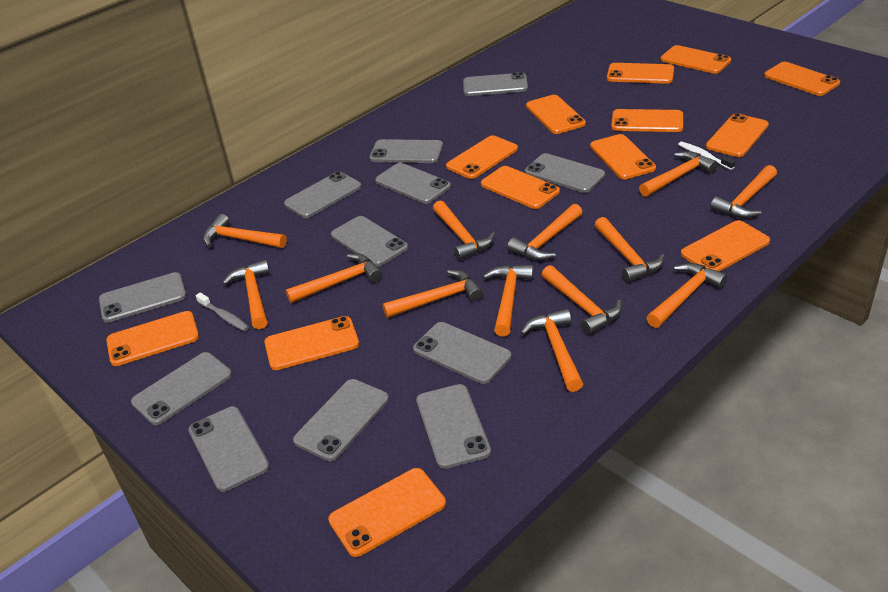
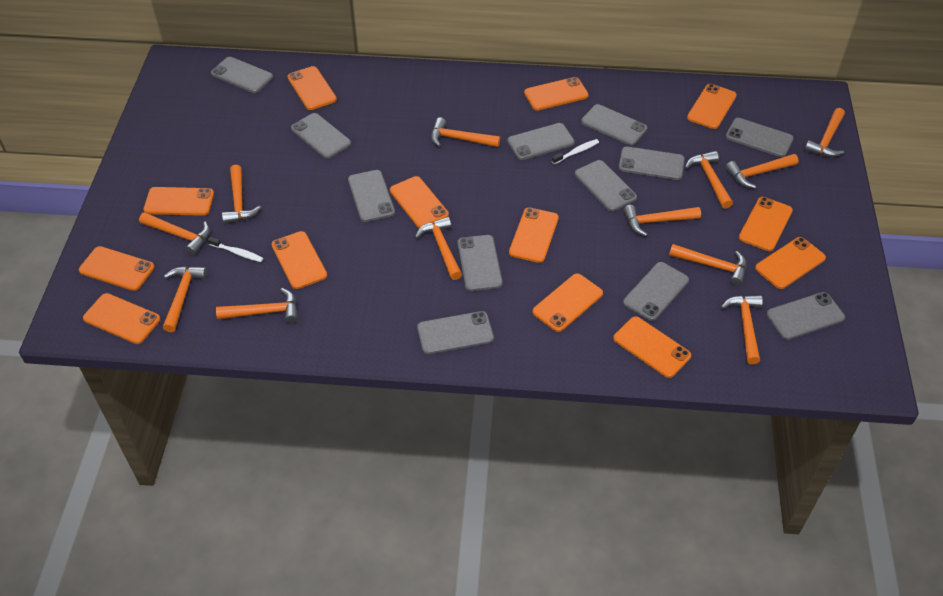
grey toothbrush: 1 -> 0
orange hammer: 13 -> 12
white toothbrush: 1 -> 2

